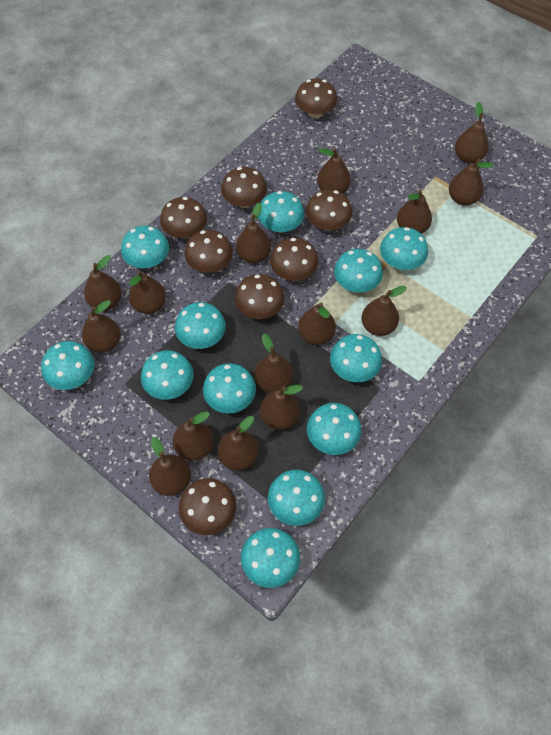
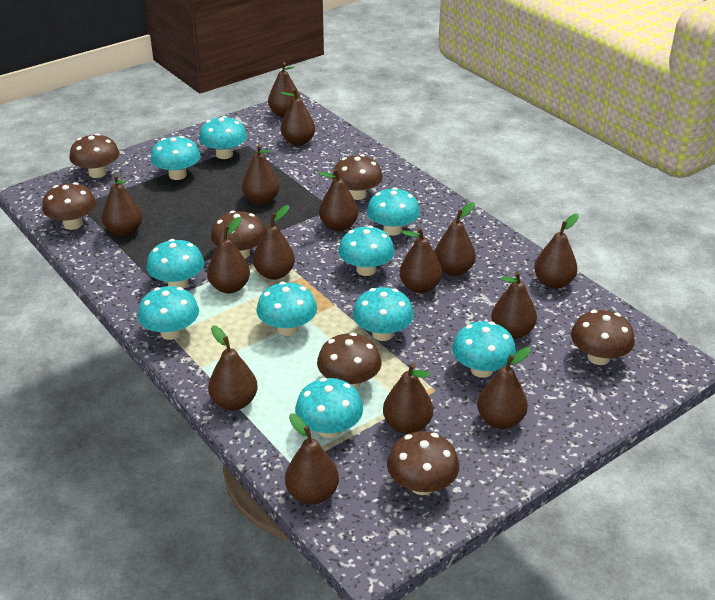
brown mushroom: 8 -> 7
turquoise mushroom: 12 -> 10

